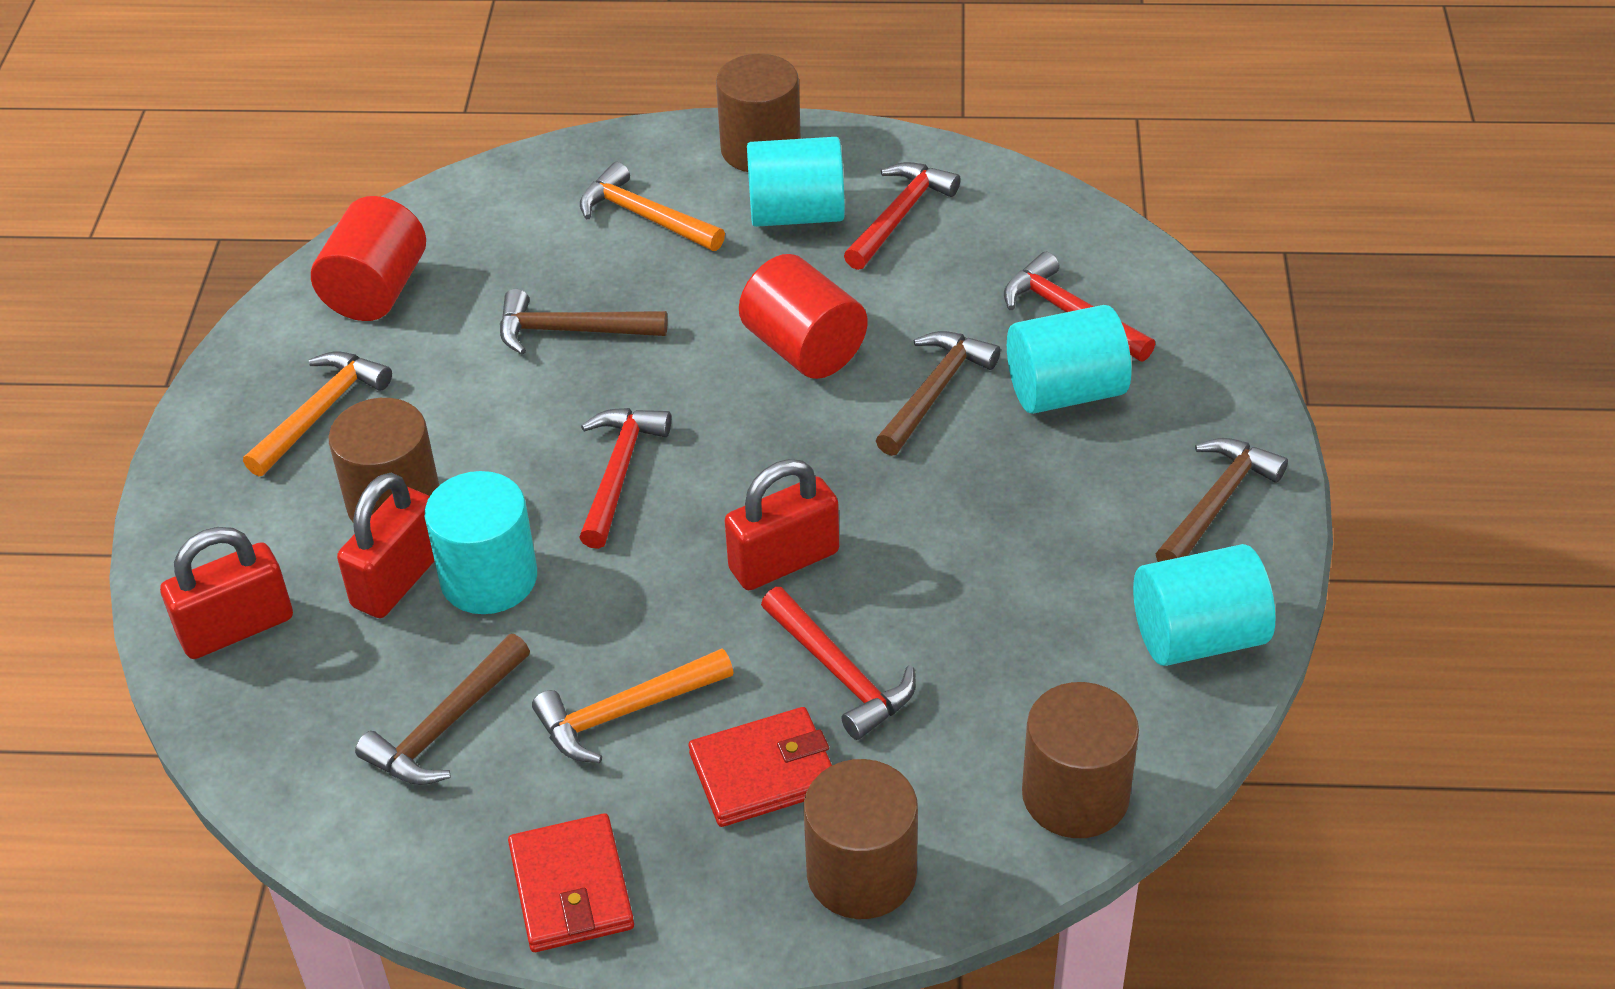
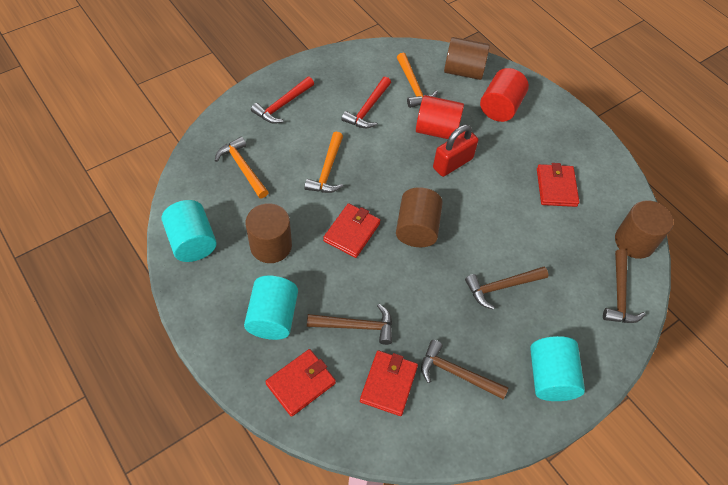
red hammer: 4 -> 2
red padlock: 3 -> 1
red wallet: 2 -> 4
turquoise cylinder: 4 -> 3

